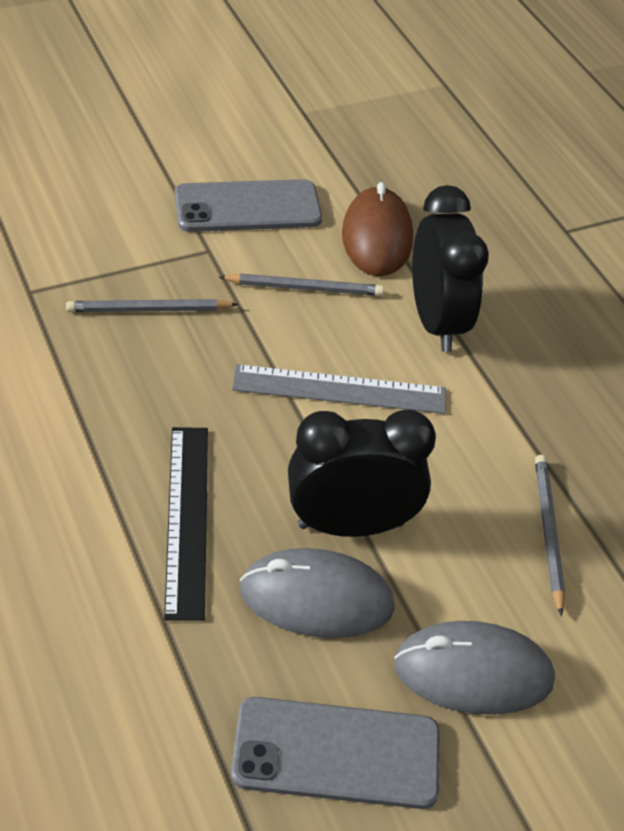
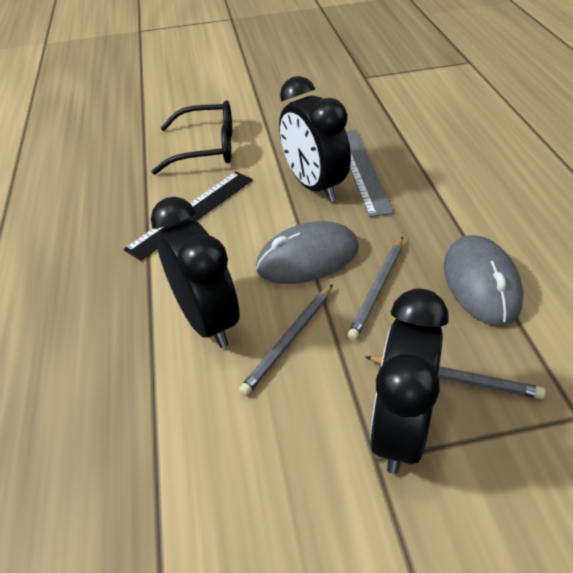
black clock: 2 -> 3
black glasses: 0 -> 1
brown mouse: 1 -> 0
grey phone: 2 -> 0

